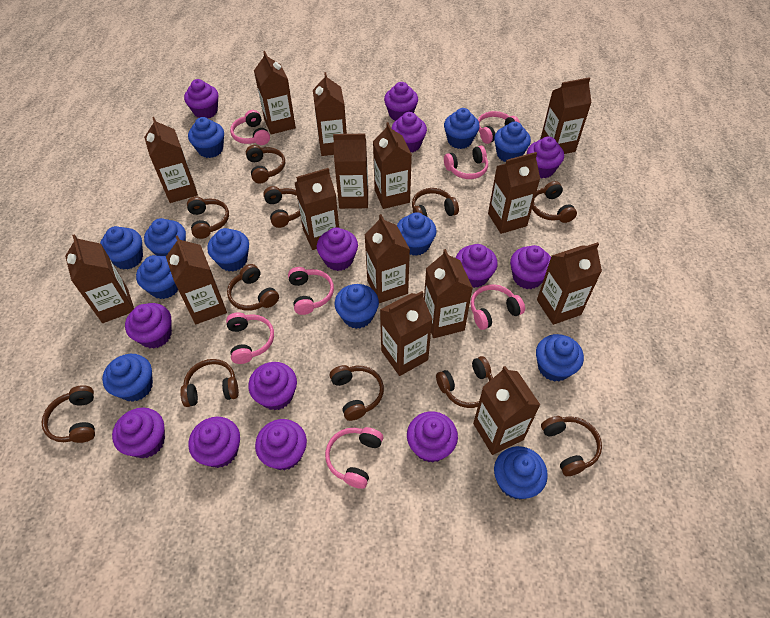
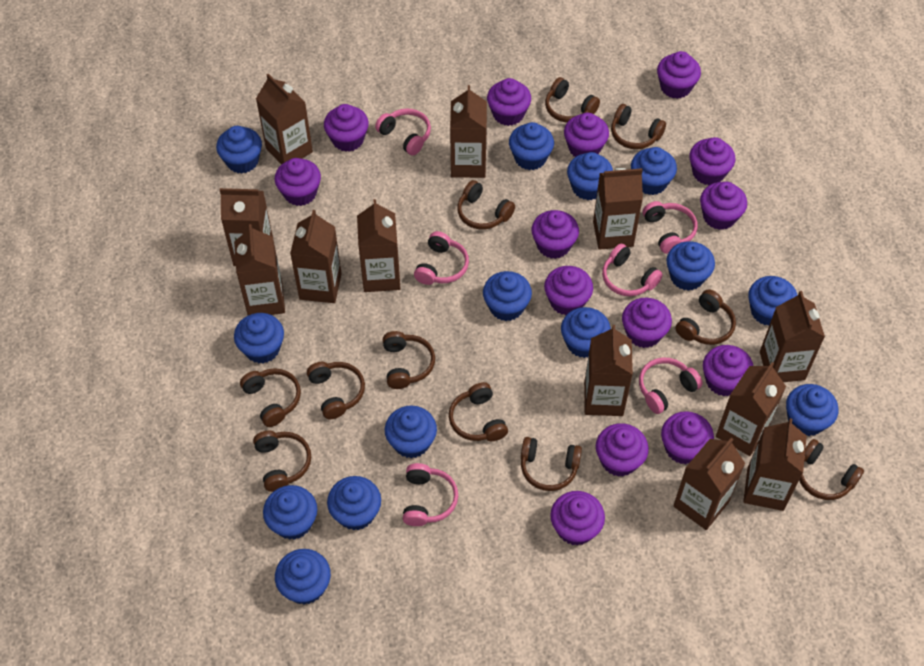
blue cupcake: 12 -> 14
brown carton: 15 -> 12
pink headphones: 7 -> 6
purple cupcake: 13 -> 14

